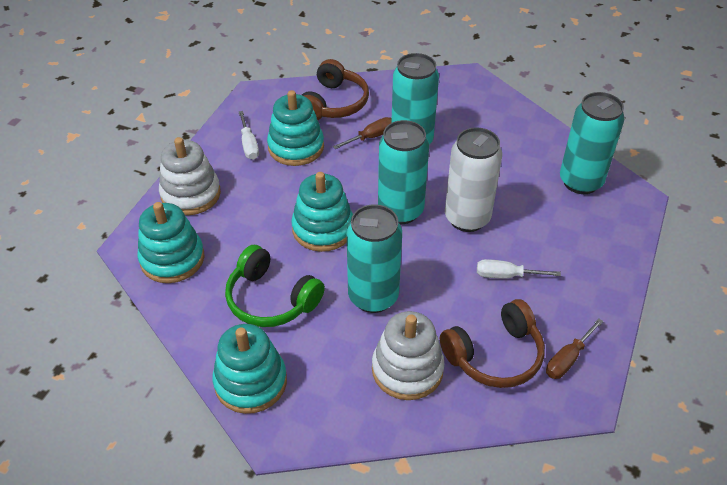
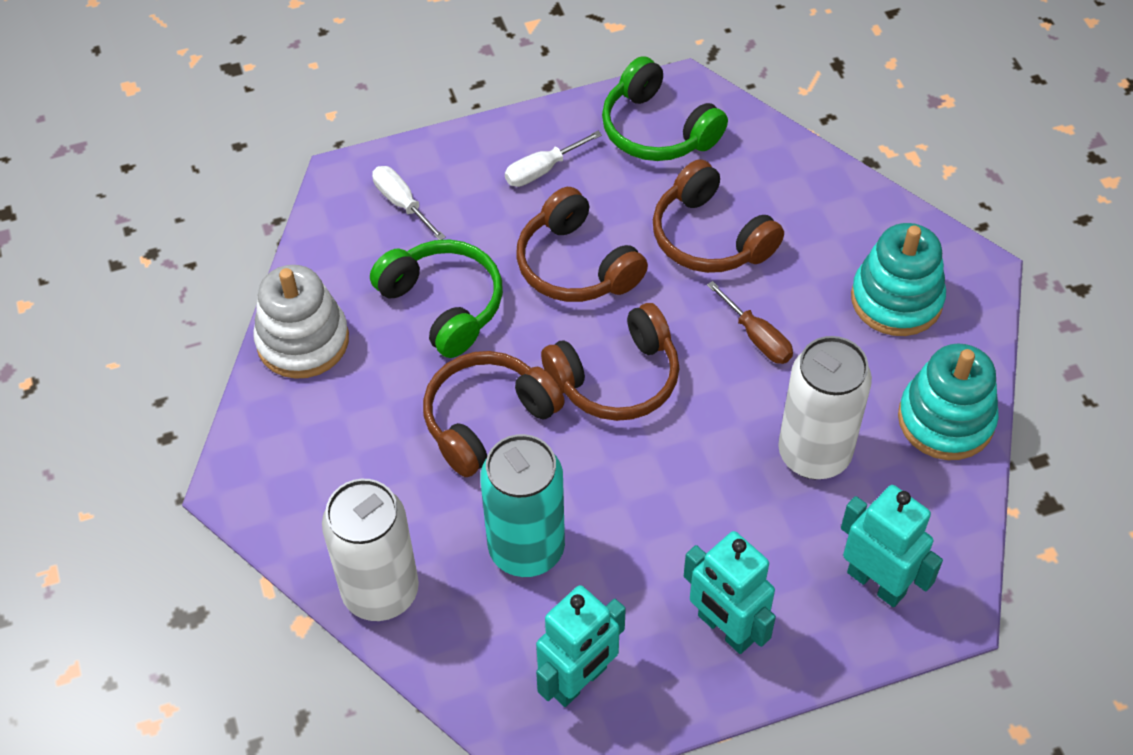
brown headphones: 2 -> 4
brown screwdriver: 2 -> 1
green headphones: 1 -> 2
turquoise can: 4 -> 1
turquoise robot: 0 -> 3
turquoise stacking toy: 4 -> 2
white can: 1 -> 2
white stacking toy: 2 -> 1

